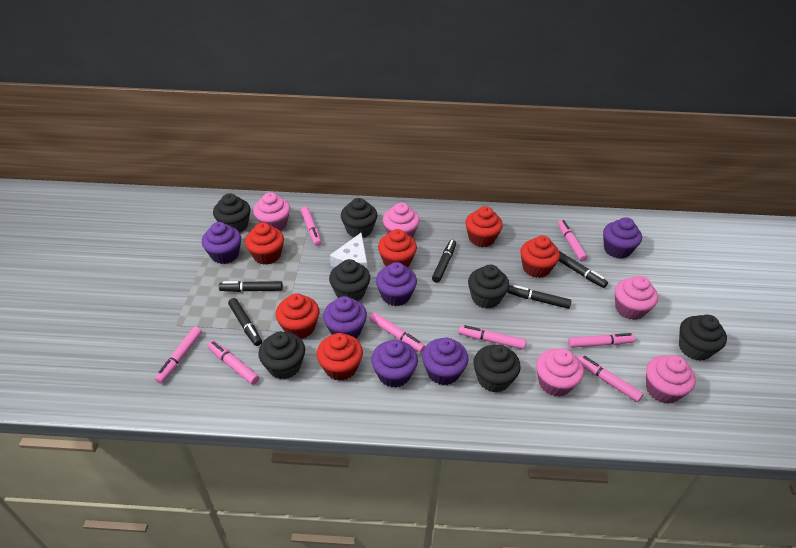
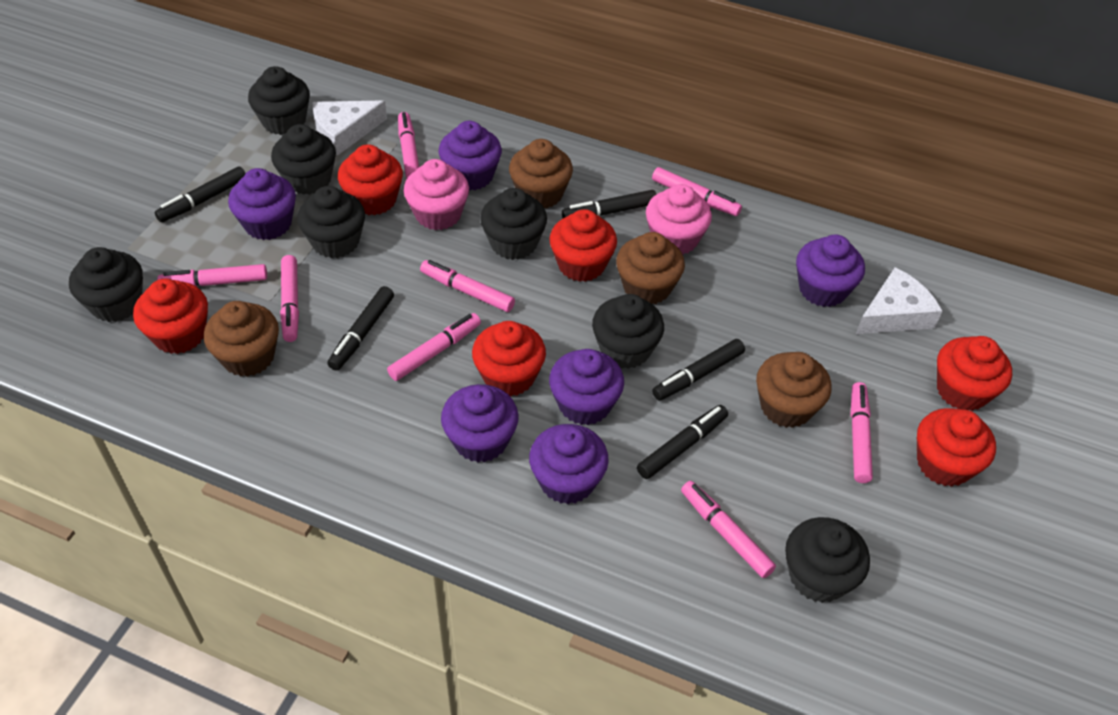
brown cupcake: 0 -> 4
pink cupcake: 5 -> 2
white cheese: 1 -> 2

